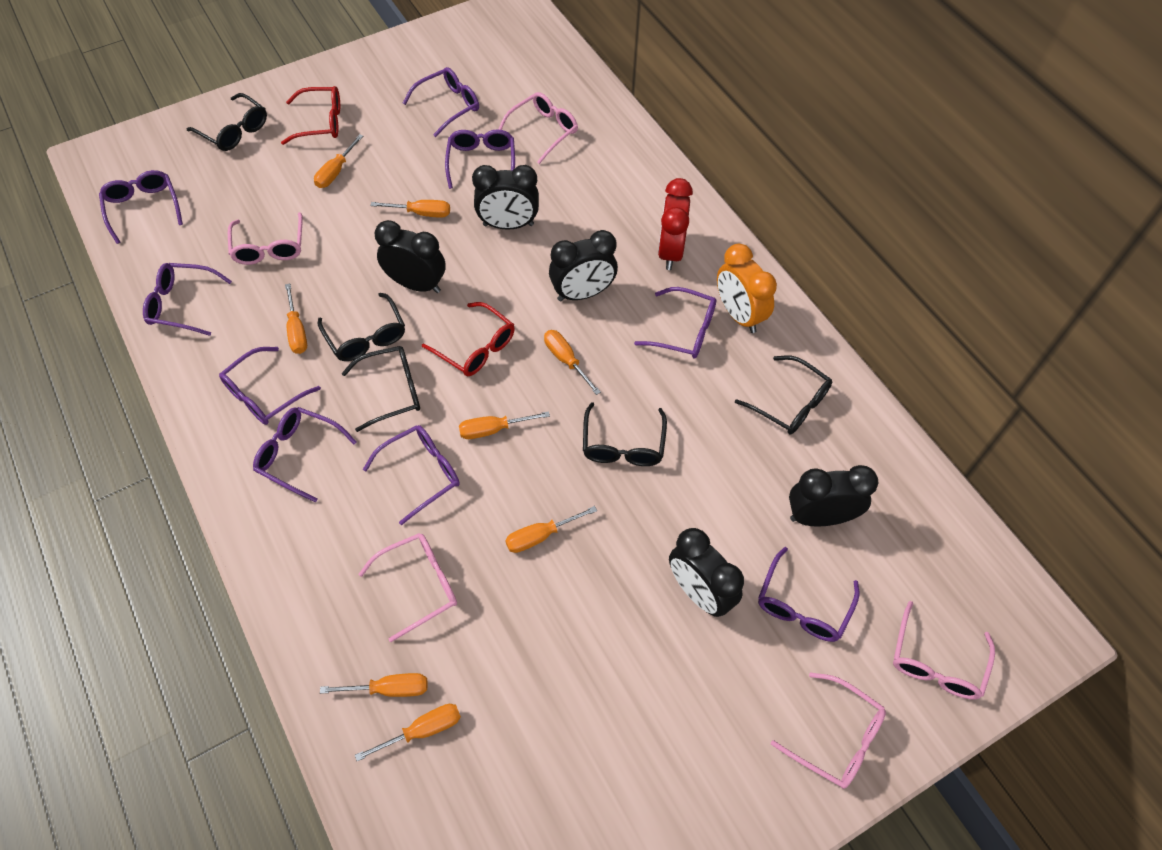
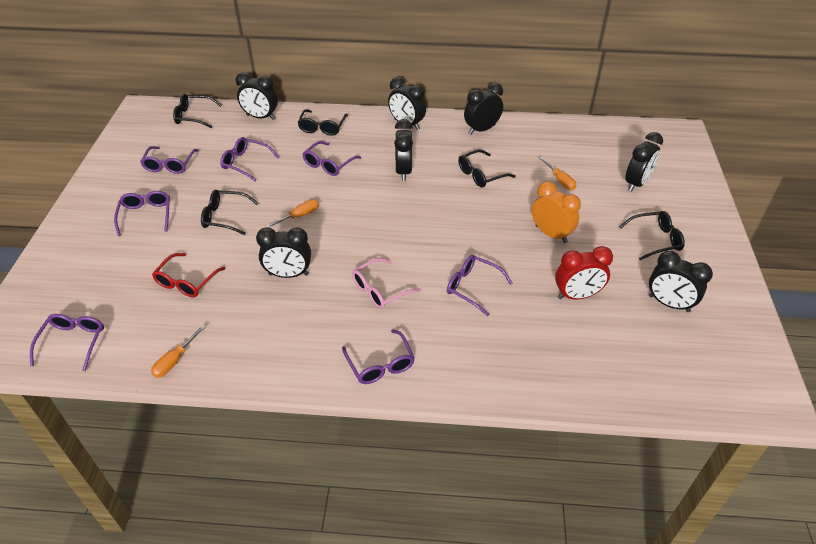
black clock: 5 -> 7
orange screwdriver: 8 -> 3
pink glasses: 5 -> 1
purple glasses: 9 -> 7
red glasses: 2 -> 1

